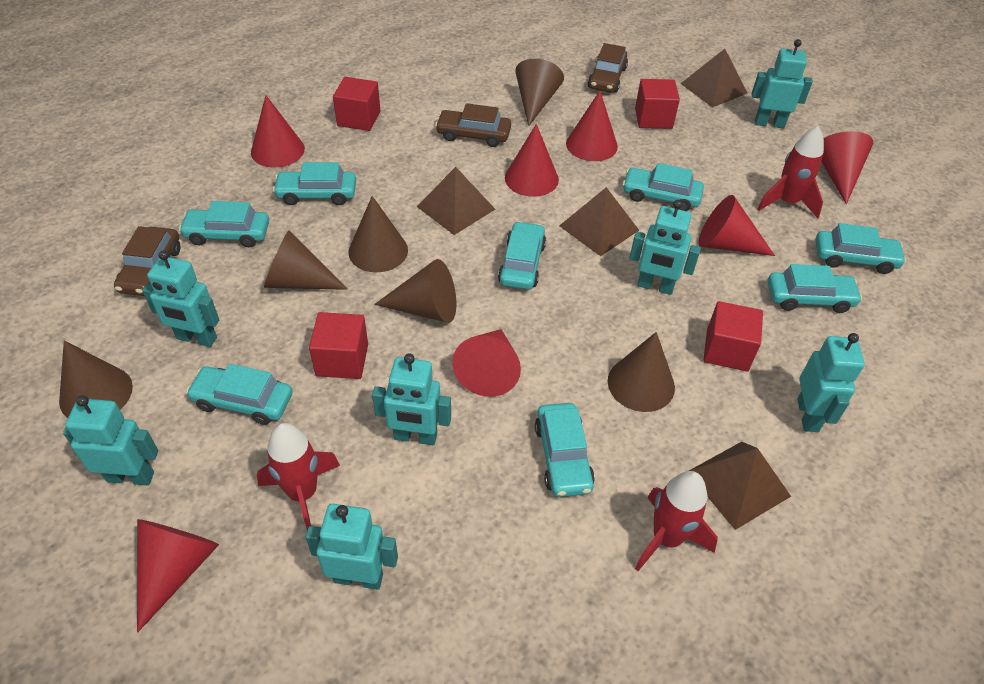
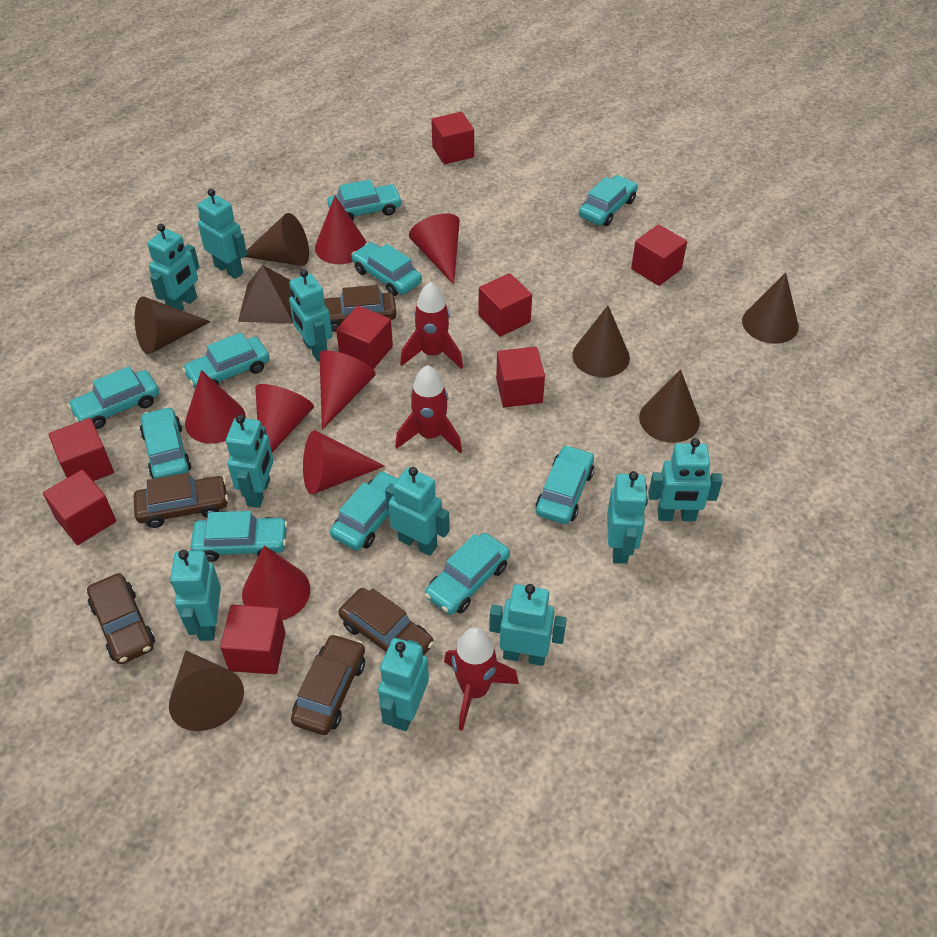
brown car: 3 -> 5
brown pyramid: 4 -> 1
red cube: 4 -> 8
turquoise car: 8 -> 10
turquoise robot: 7 -> 10

